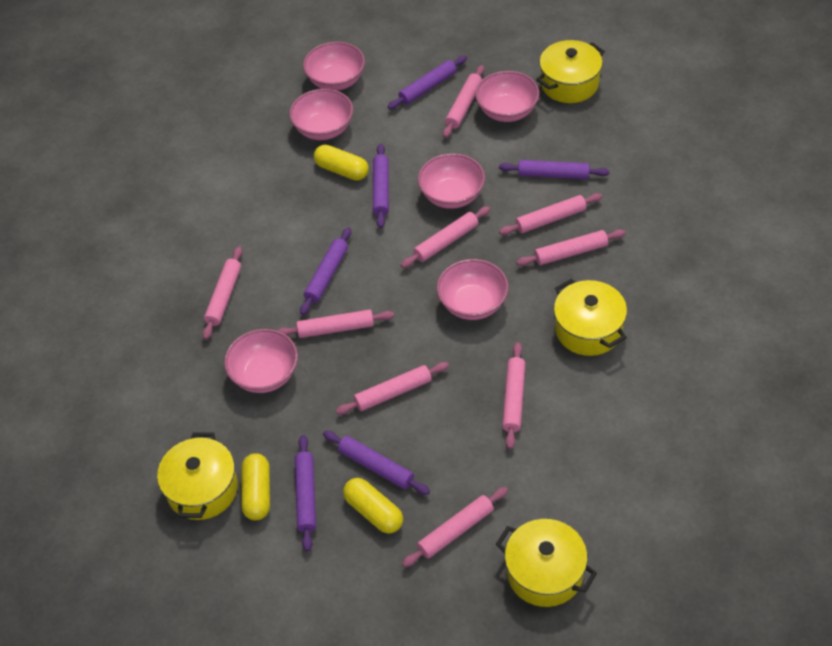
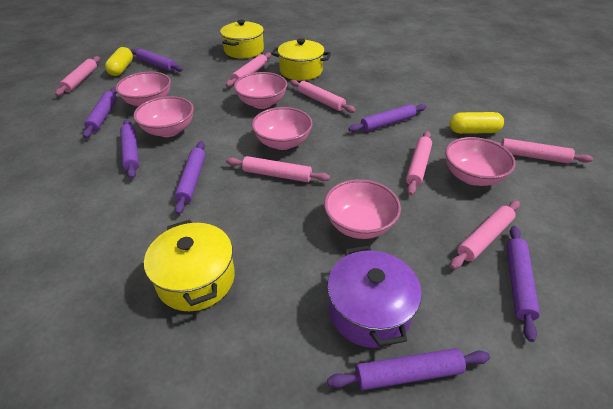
pink rolling pin: 9 -> 7
purple pot: 0 -> 1
purple rolling pin: 6 -> 7
yellow capsule: 3 -> 2
yellow pot: 4 -> 3

